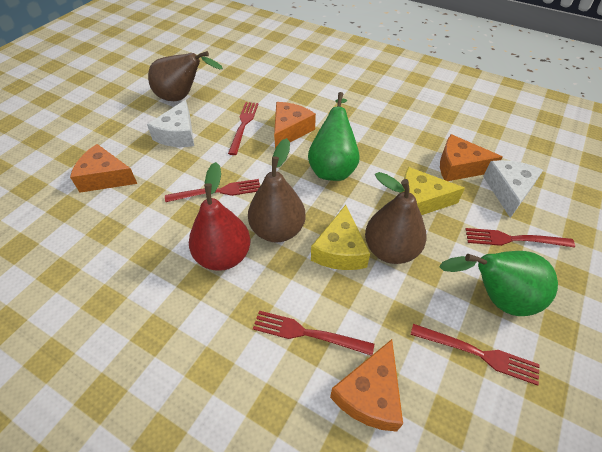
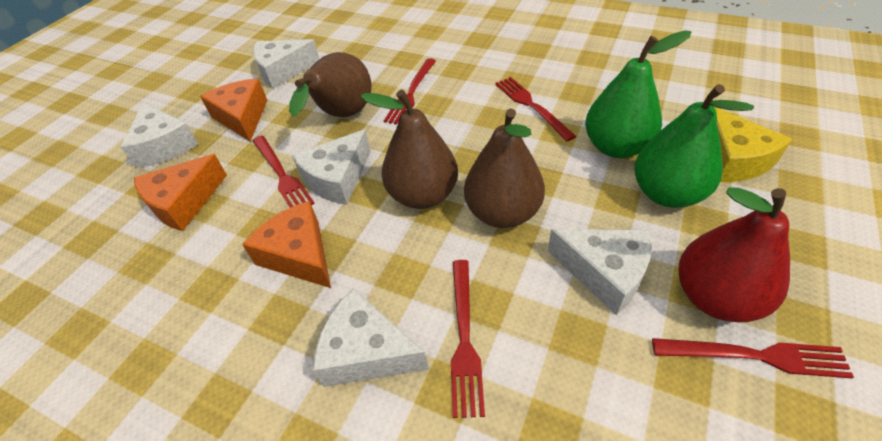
orange cheese: 4 -> 3
white cheese: 2 -> 5
yellow cheese: 2 -> 1

